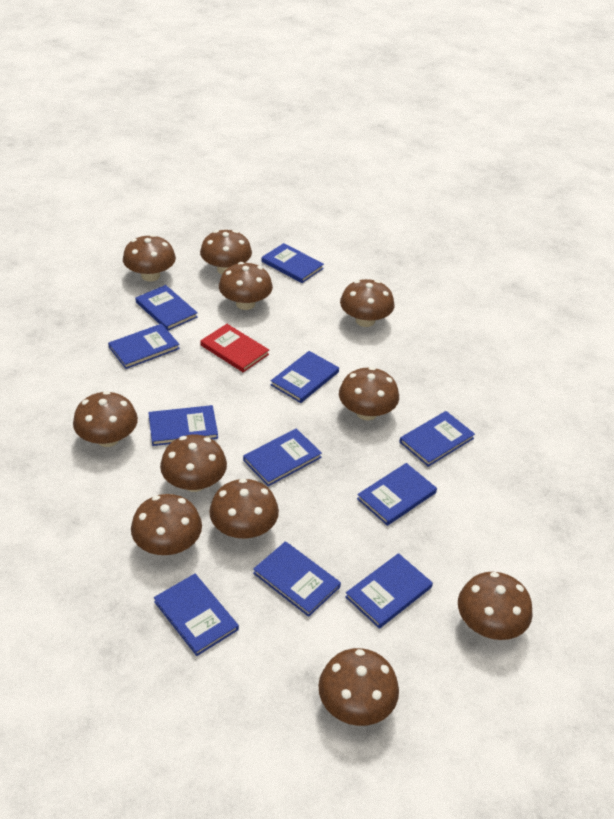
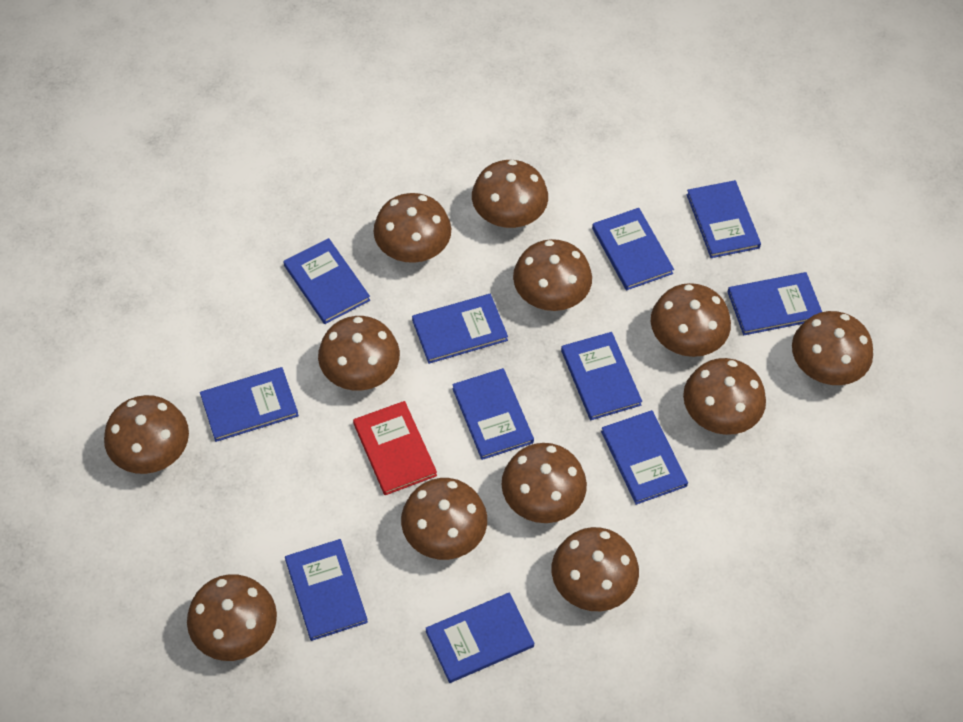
brown mushroom: 11 -> 12

